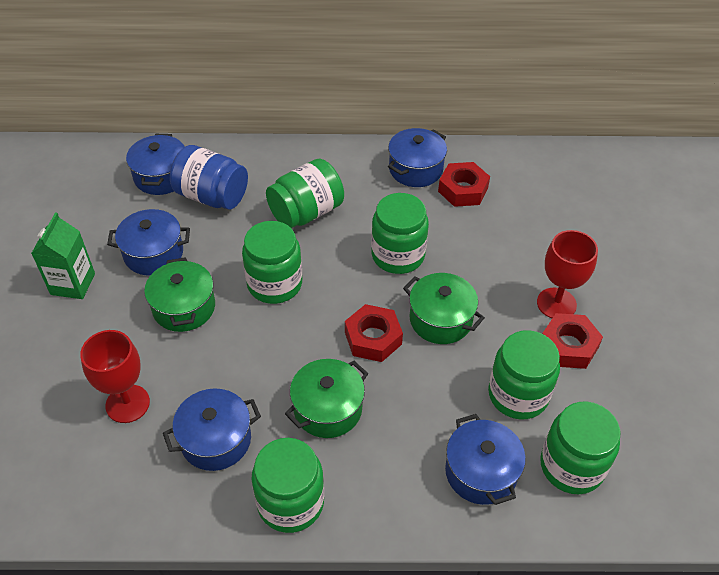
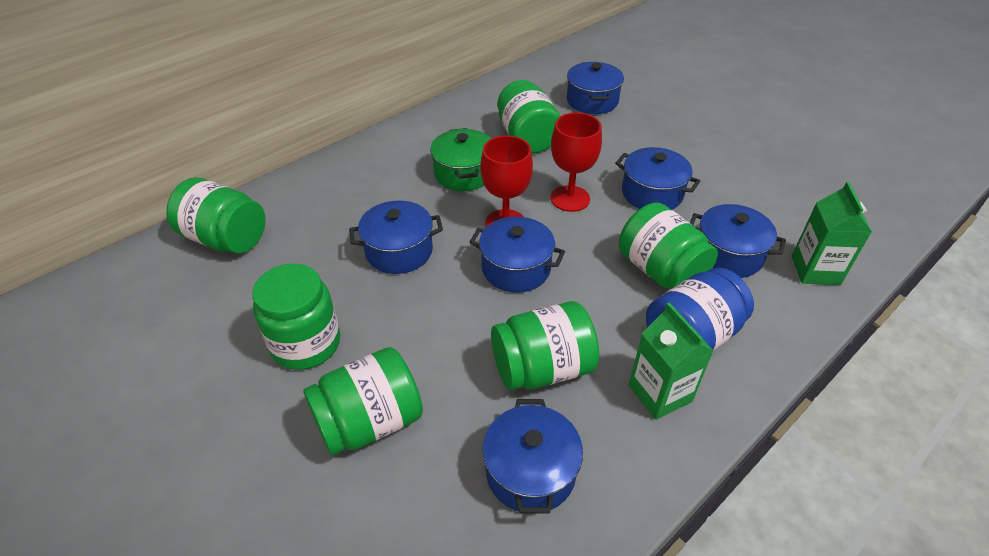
blue pot: 5 -> 6
green carton: 1 -> 2
green pot: 3 -> 1
red nut: 3 -> 0

